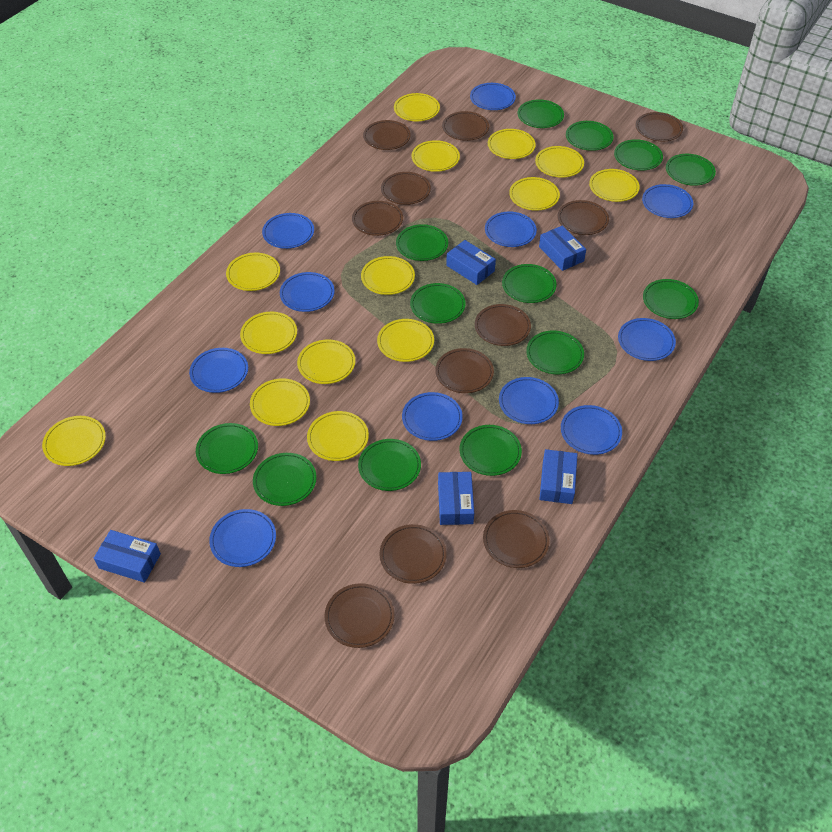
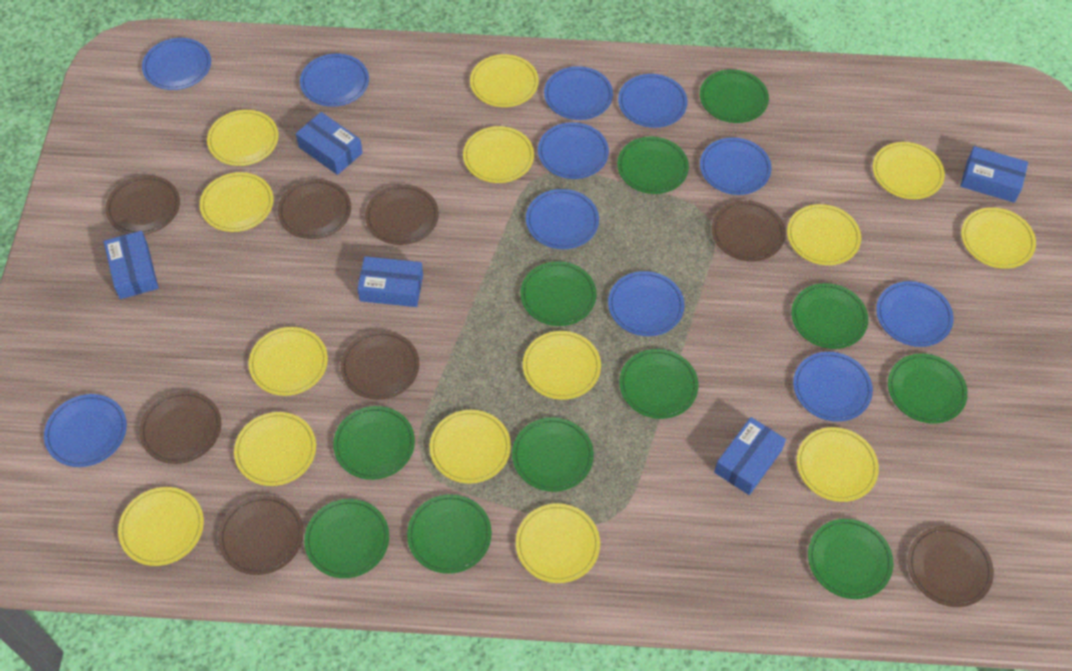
brown plate: 11 -> 8
green plate: 13 -> 11

